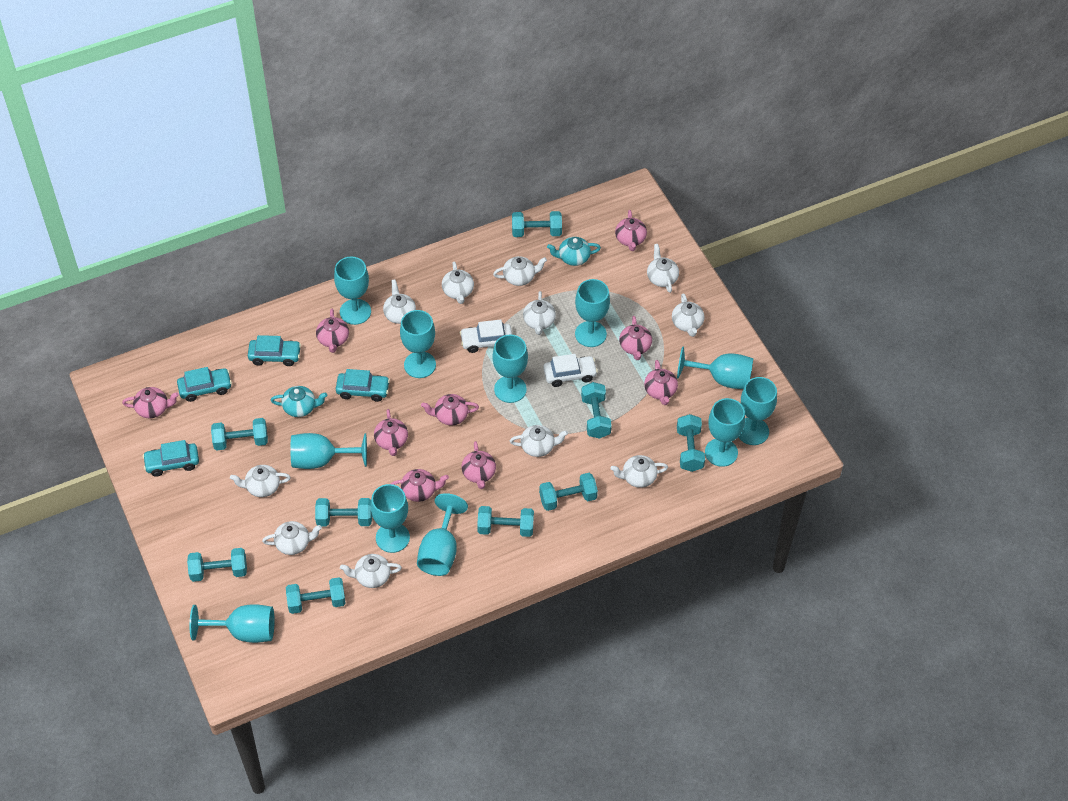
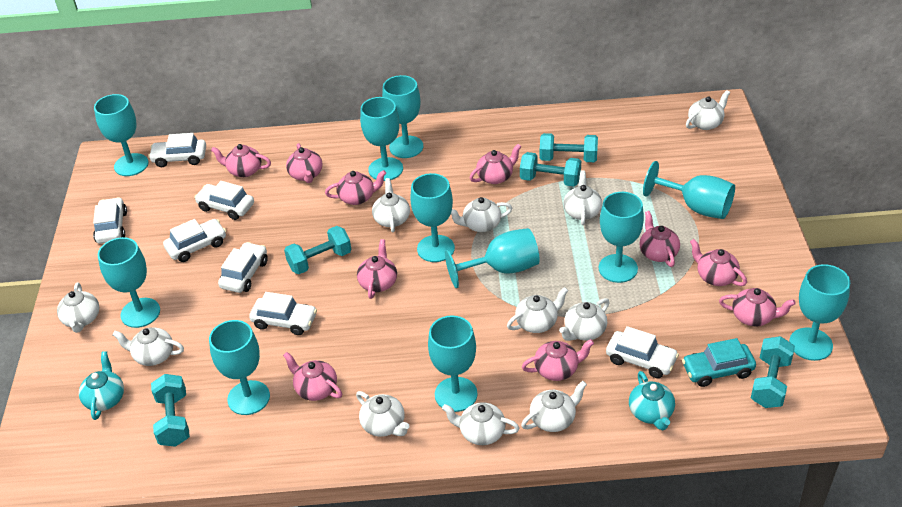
pink teapot: 9 -> 10
turquoise car: 4 -> 1
turquoise dumbbell: 9 -> 5
white car: 2 -> 7

